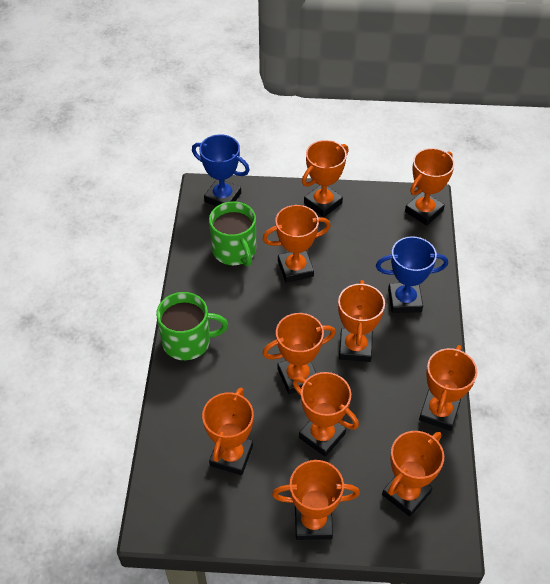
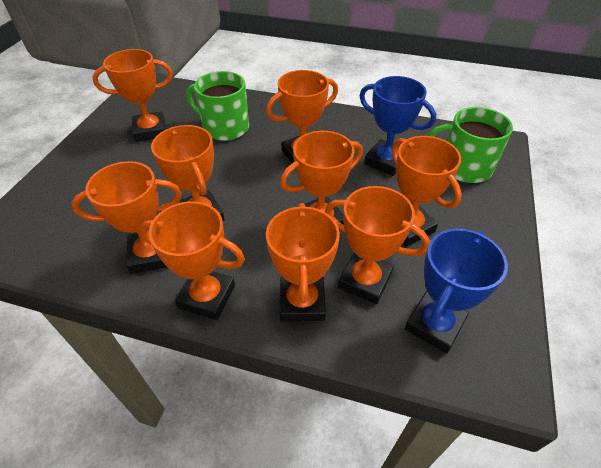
orange trophy: 10 -> 9

